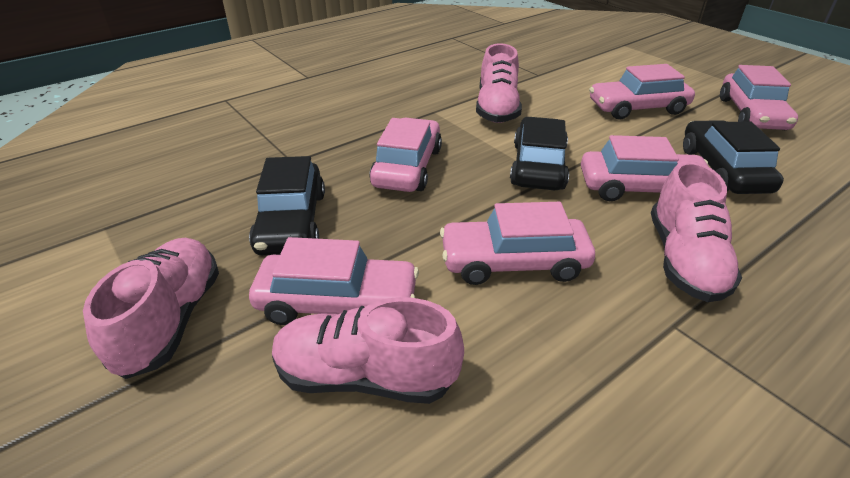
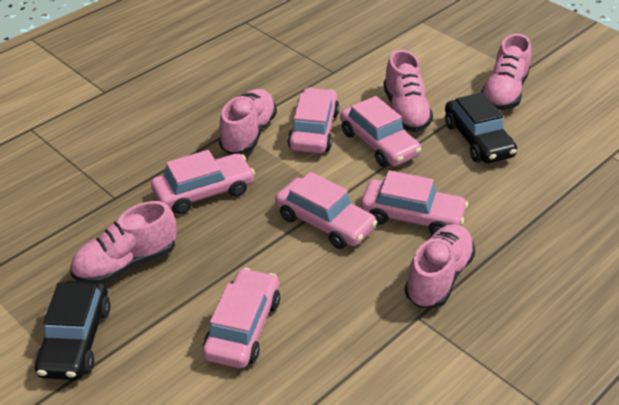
black car: 3 -> 2
pink shoe: 4 -> 5

